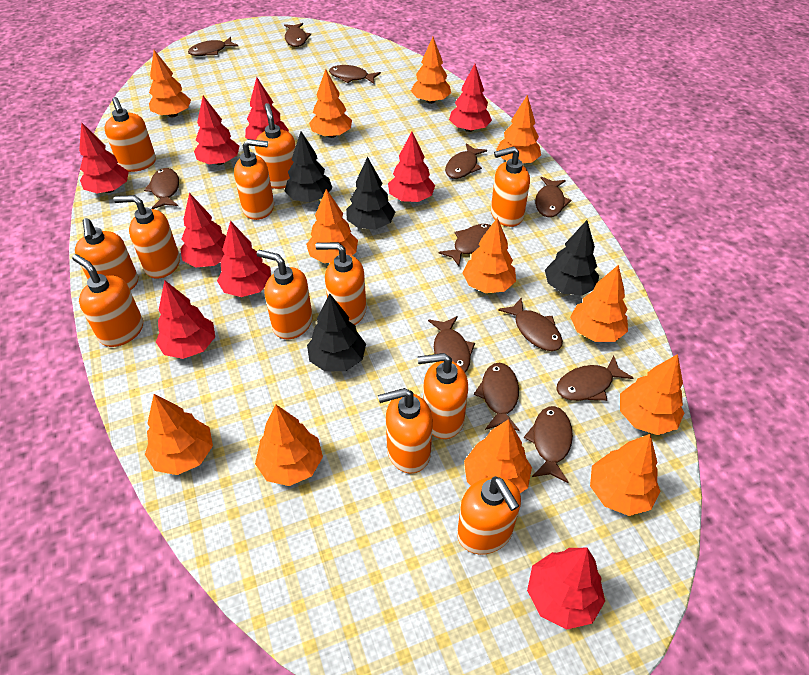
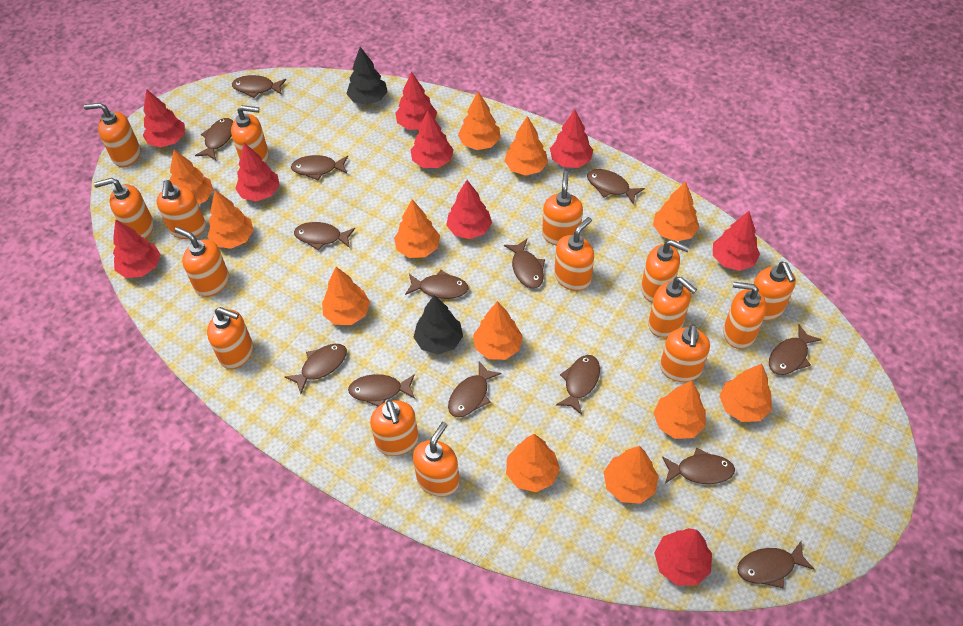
black tree: 4 -> 2
brown fish: 12 -> 14
orange soap dispenser: 12 -> 15

